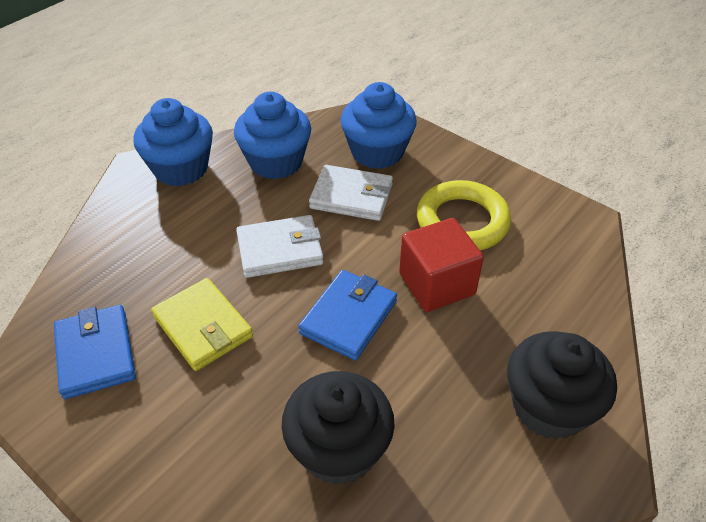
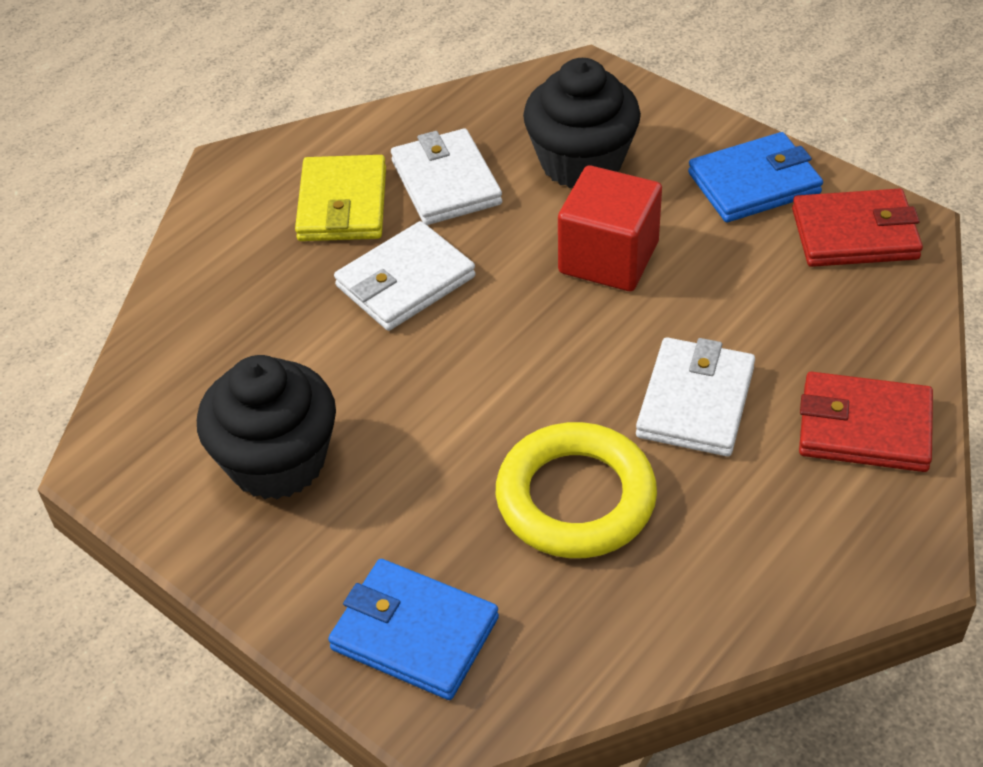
blue cupcake: 3 -> 0
red wallet: 0 -> 2
white wallet: 2 -> 3

